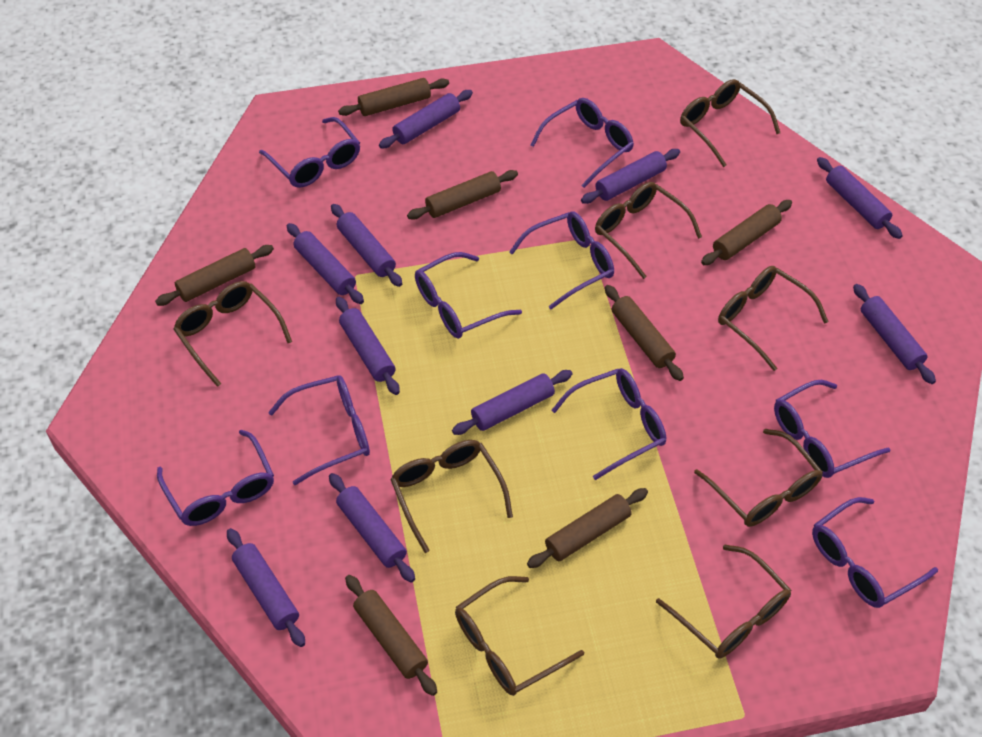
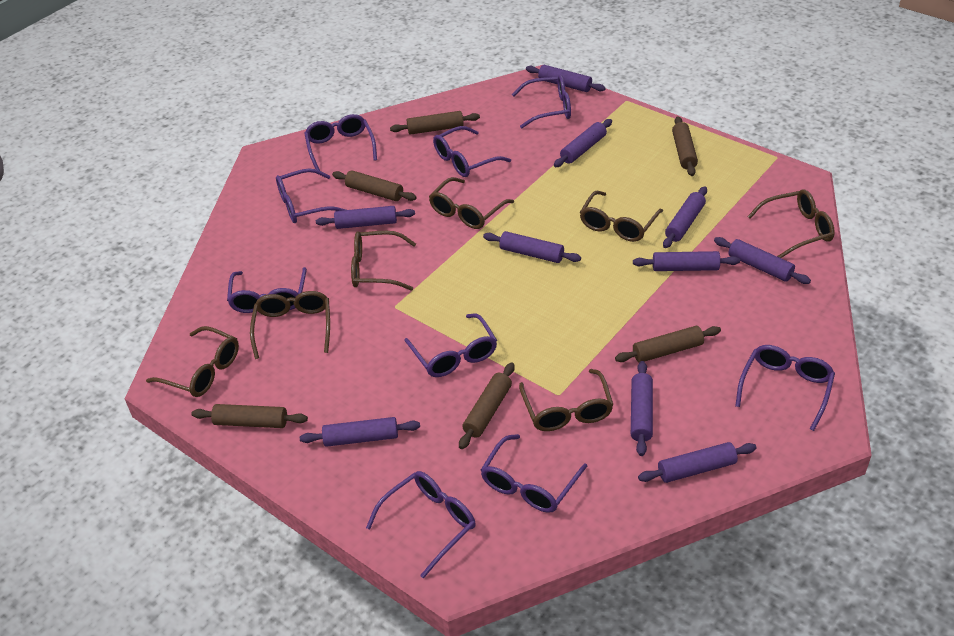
brown glasses: 8 -> 7
brown rolling pin: 7 -> 6

